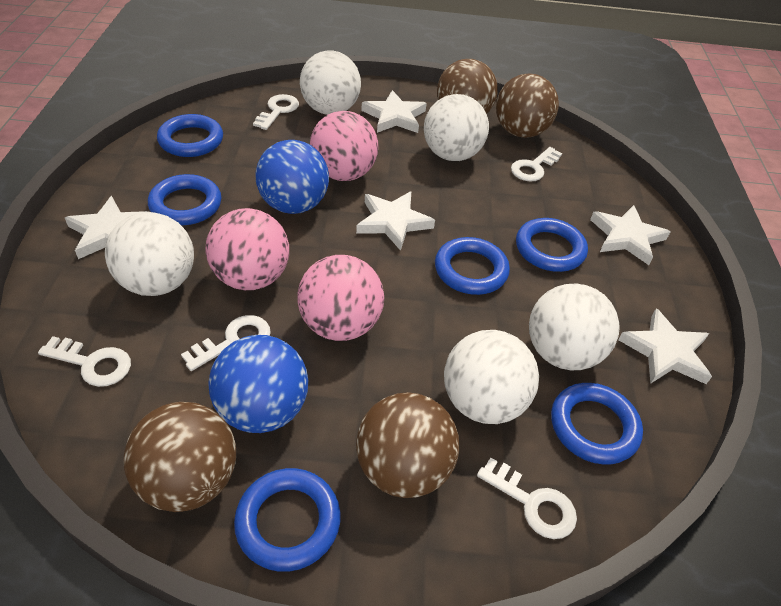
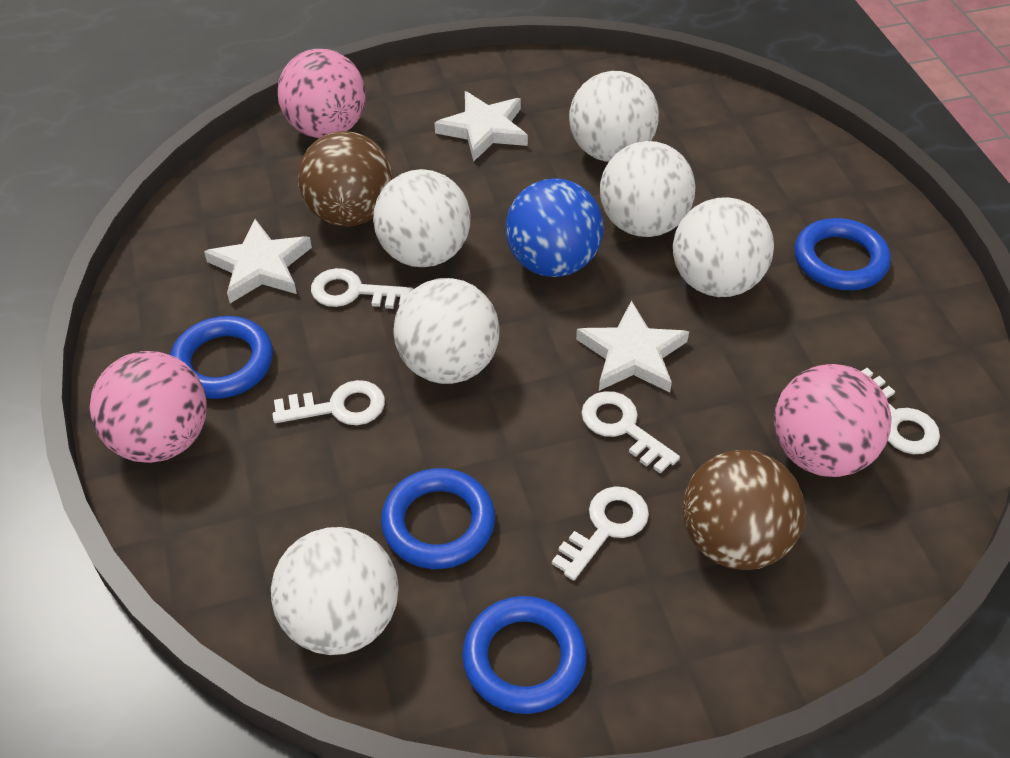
blue ball: 2 -> 1
blue ring: 6 -> 4
brown ball: 4 -> 2
white ball: 5 -> 6
white star: 5 -> 3

